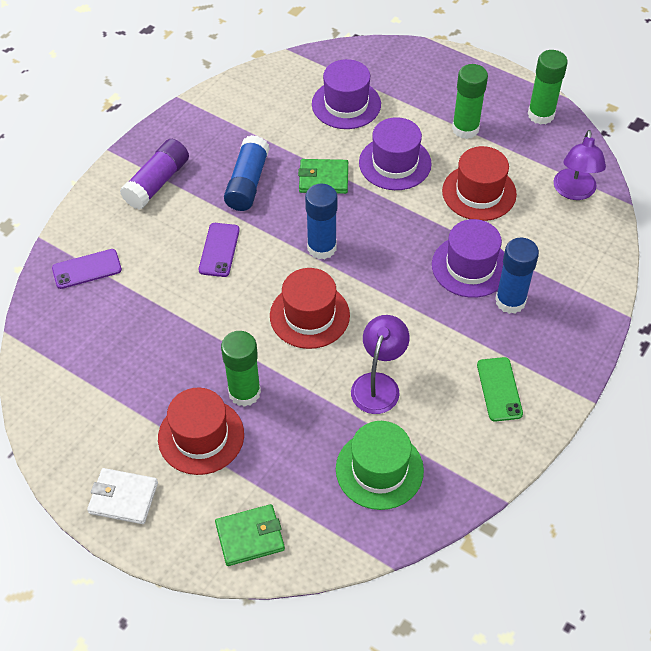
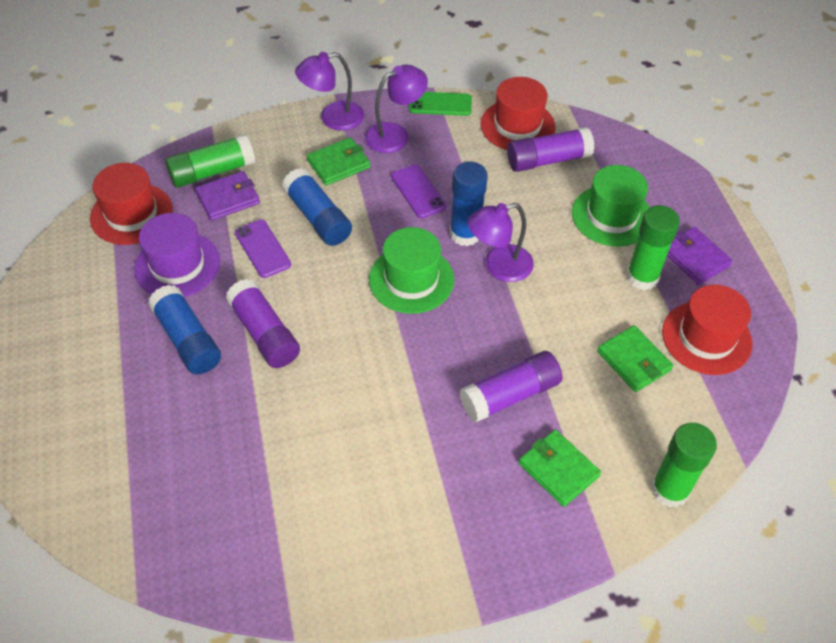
green hat: 1 -> 2
green wallet: 2 -> 3
purple glue stick: 1 -> 3
purple hat: 3 -> 1
purple lamp: 2 -> 3
purple wallet: 0 -> 2
white wallet: 1 -> 0

